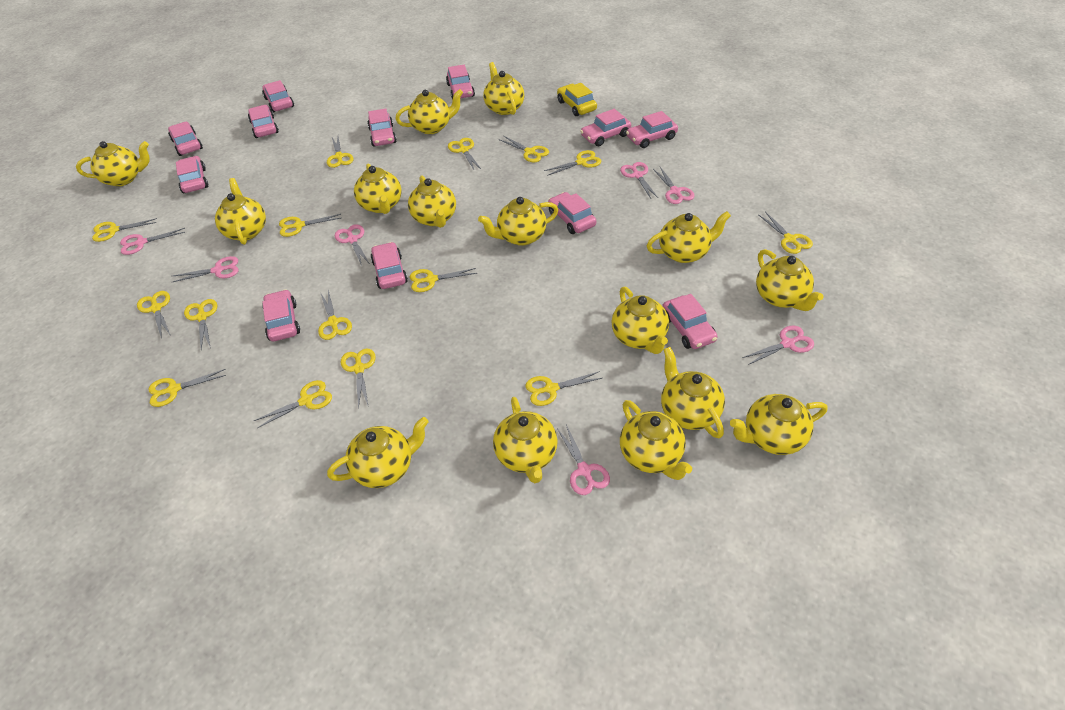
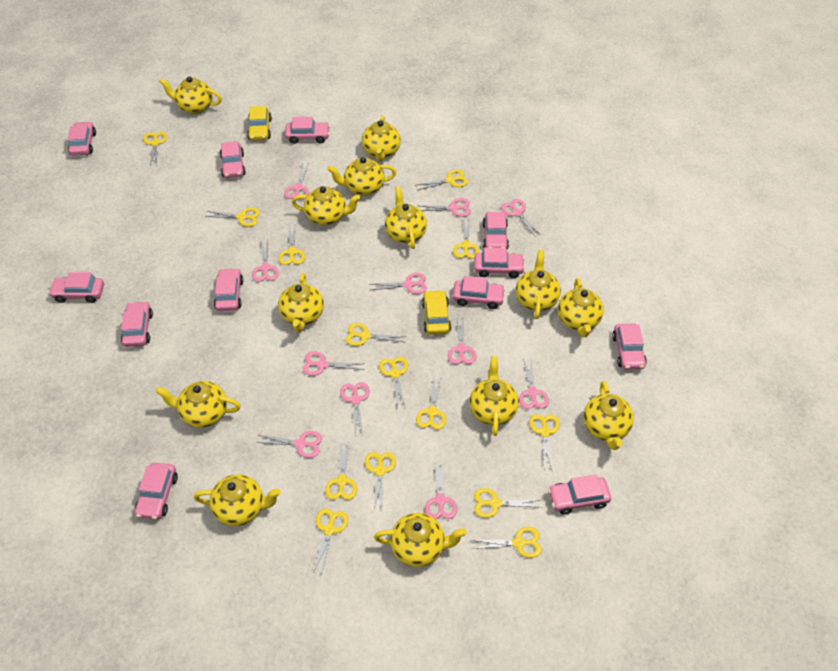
pink scissors: 7 -> 11
yellow car: 1 -> 2
yellow scissors: 15 -> 14
yellow teapot: 15 -> 13

